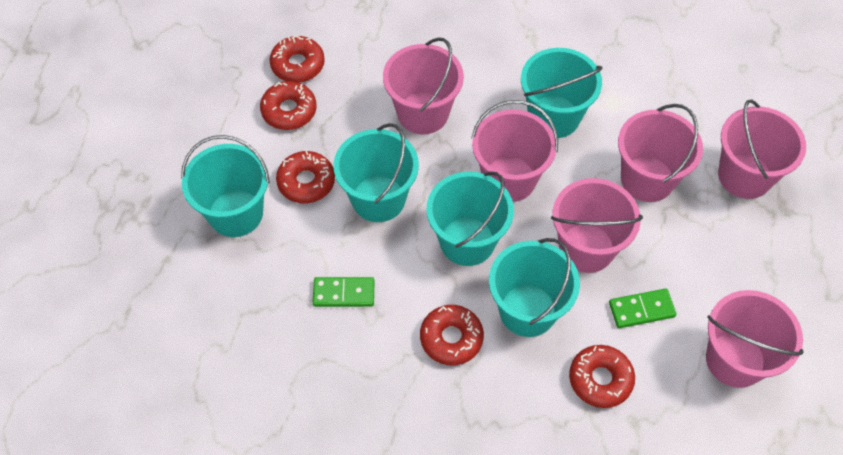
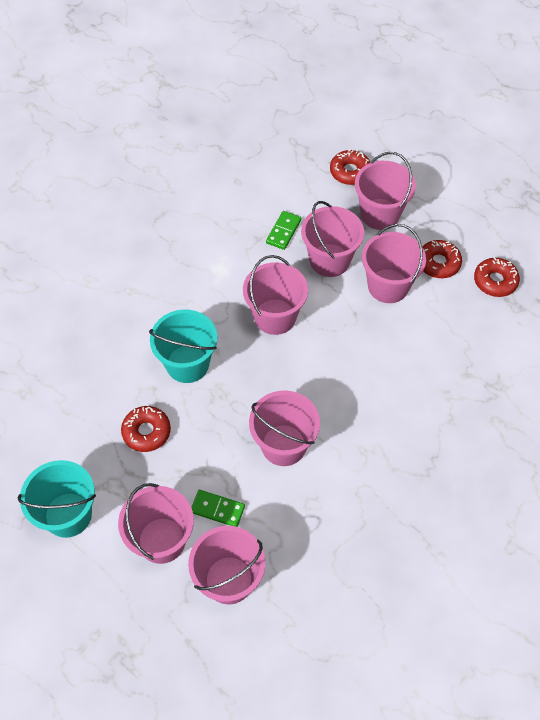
pink bucket: 6 -> 7
red donut: 5 -> 4
turquoise bucket: 5 -> 2

